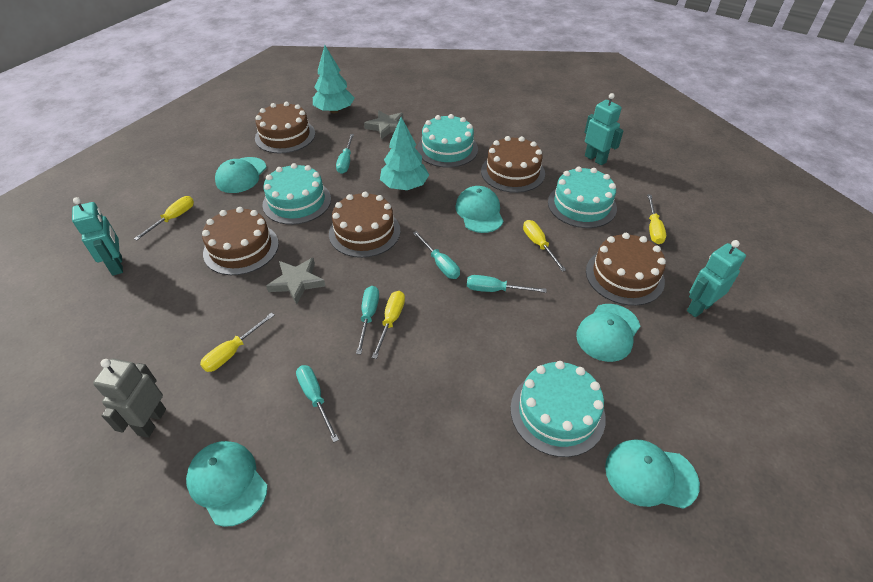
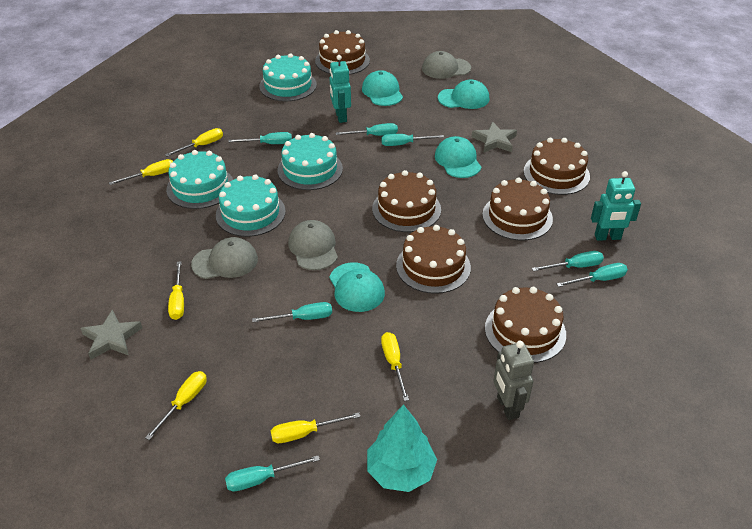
brown cake: 5 -> 6
grey cap: 0 -> 3
turquoise cap: 5 -> 4
turquoise robot: 3 -> 2
turquoise screwdriver: 5 -> 7
turquoise tree: 2 -> 1
yellow screwdriver: 5 -> 6

